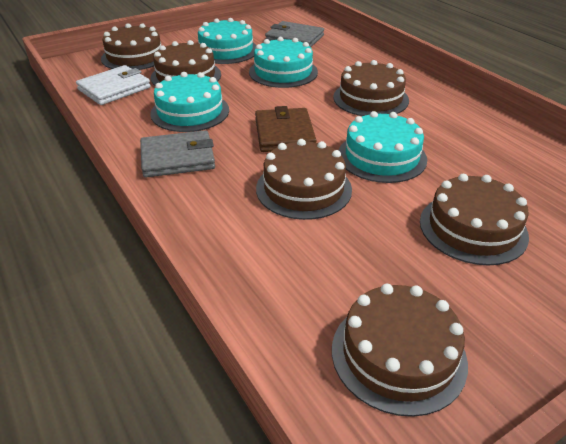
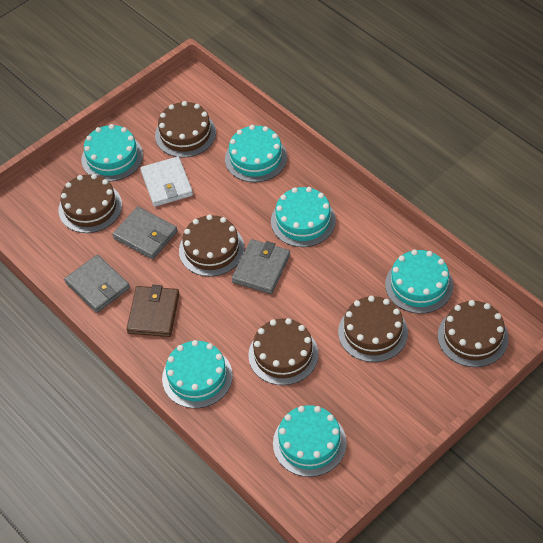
grey wallet: 2 -> 3
turquoise cake: 4 -> 6

